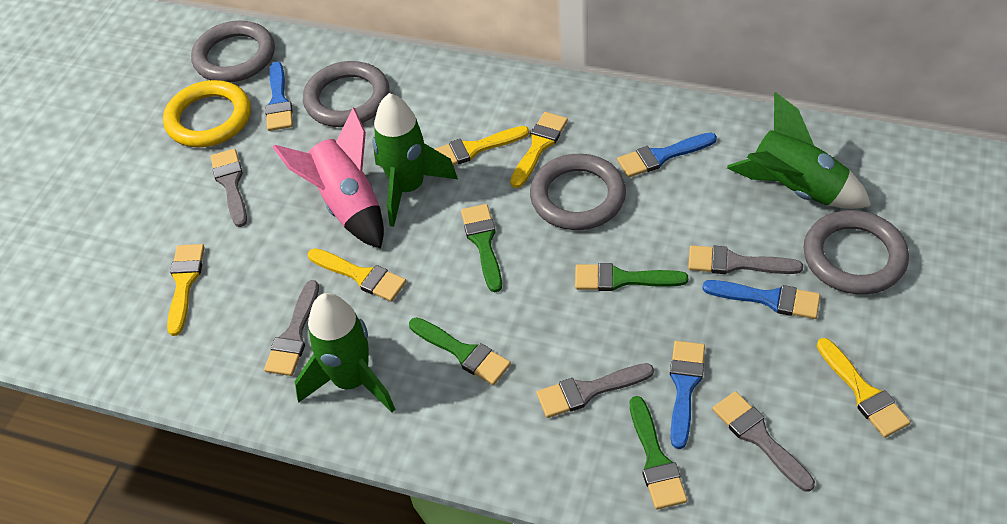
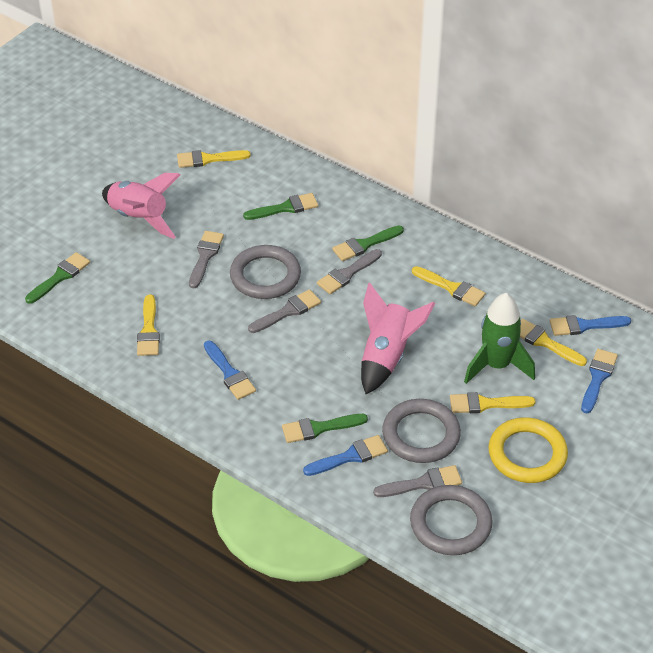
green rocket: 3 -> 1
grey brush: 5 -> 4
grey ring: 4 -> 3
pink rocket: 1 -> 2

